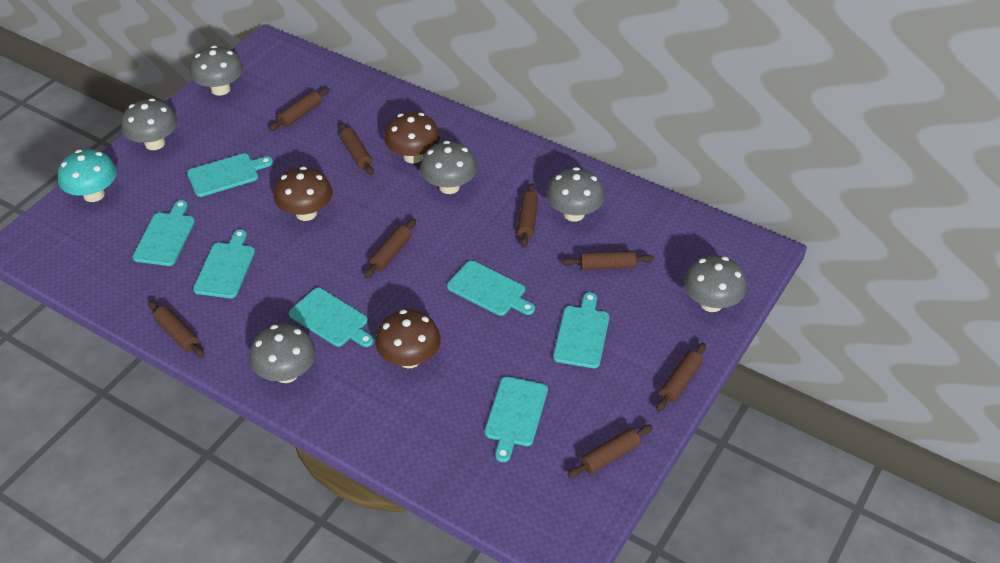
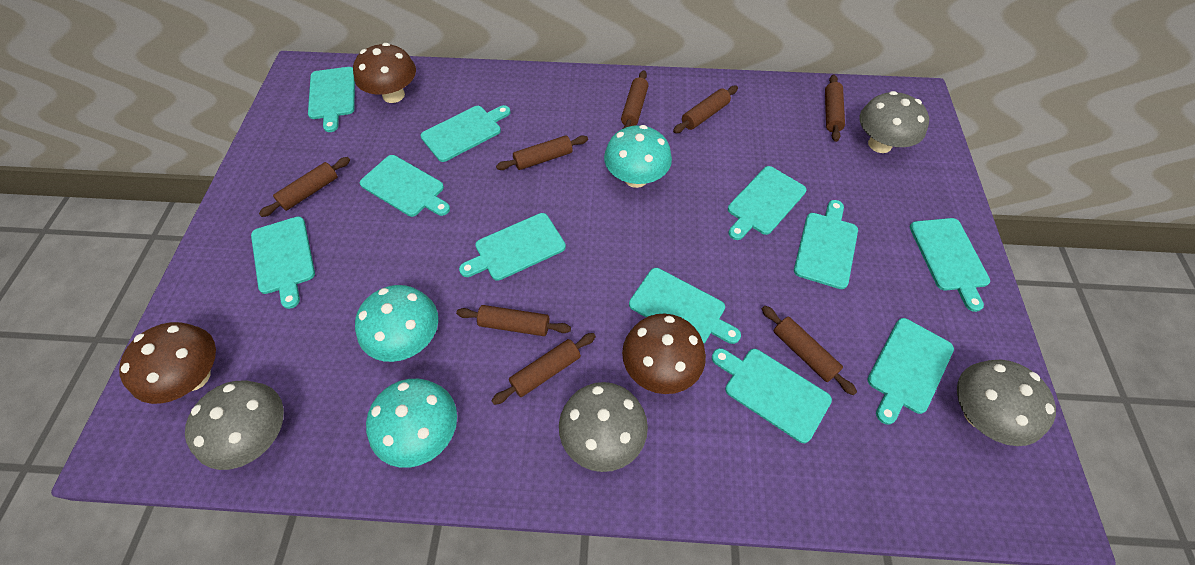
grey mushroom: 6 -> 4
turquoise cutting board: 7 -> 11
turquoise mushroom: 1 -> 3

